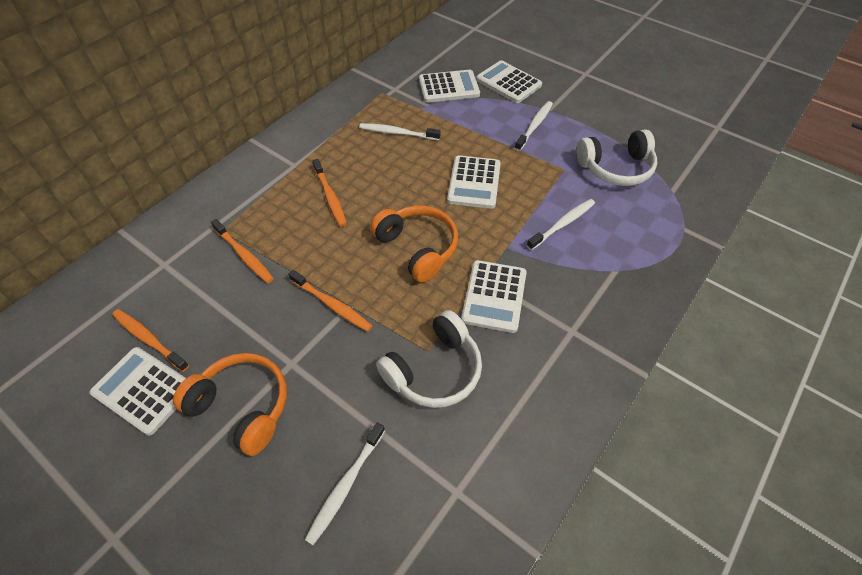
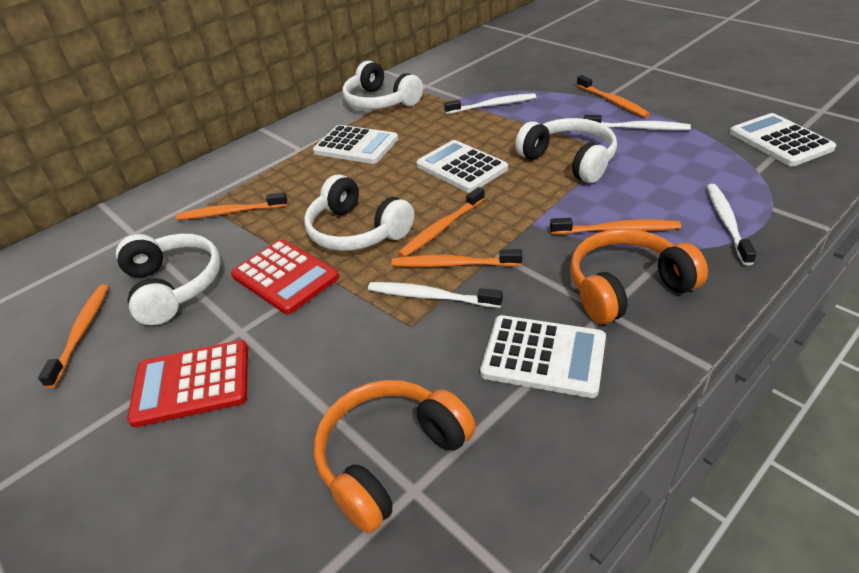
orange toothbrush: 4 -> 6
red calculator: 0 -> 2
white calculator: 5 -> 4
white headphones: 2 -> 4

